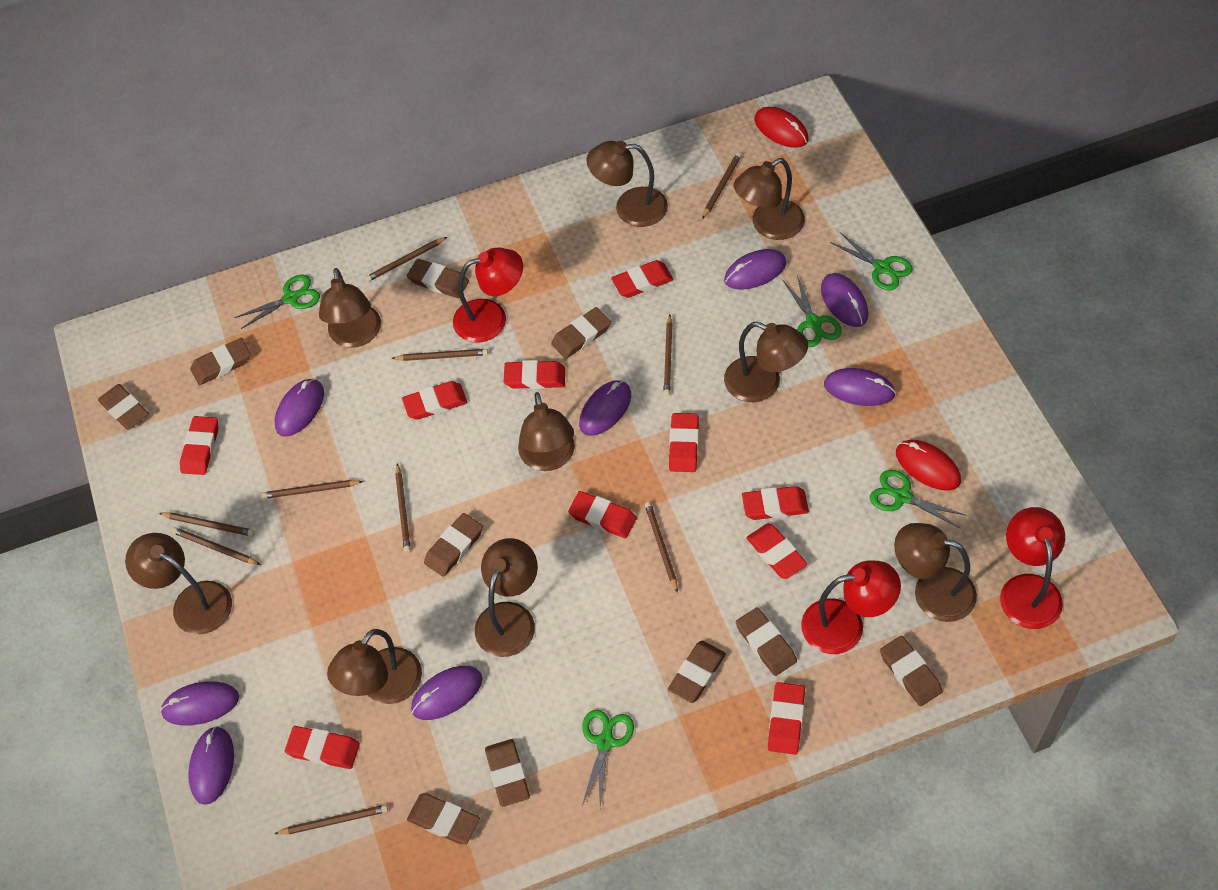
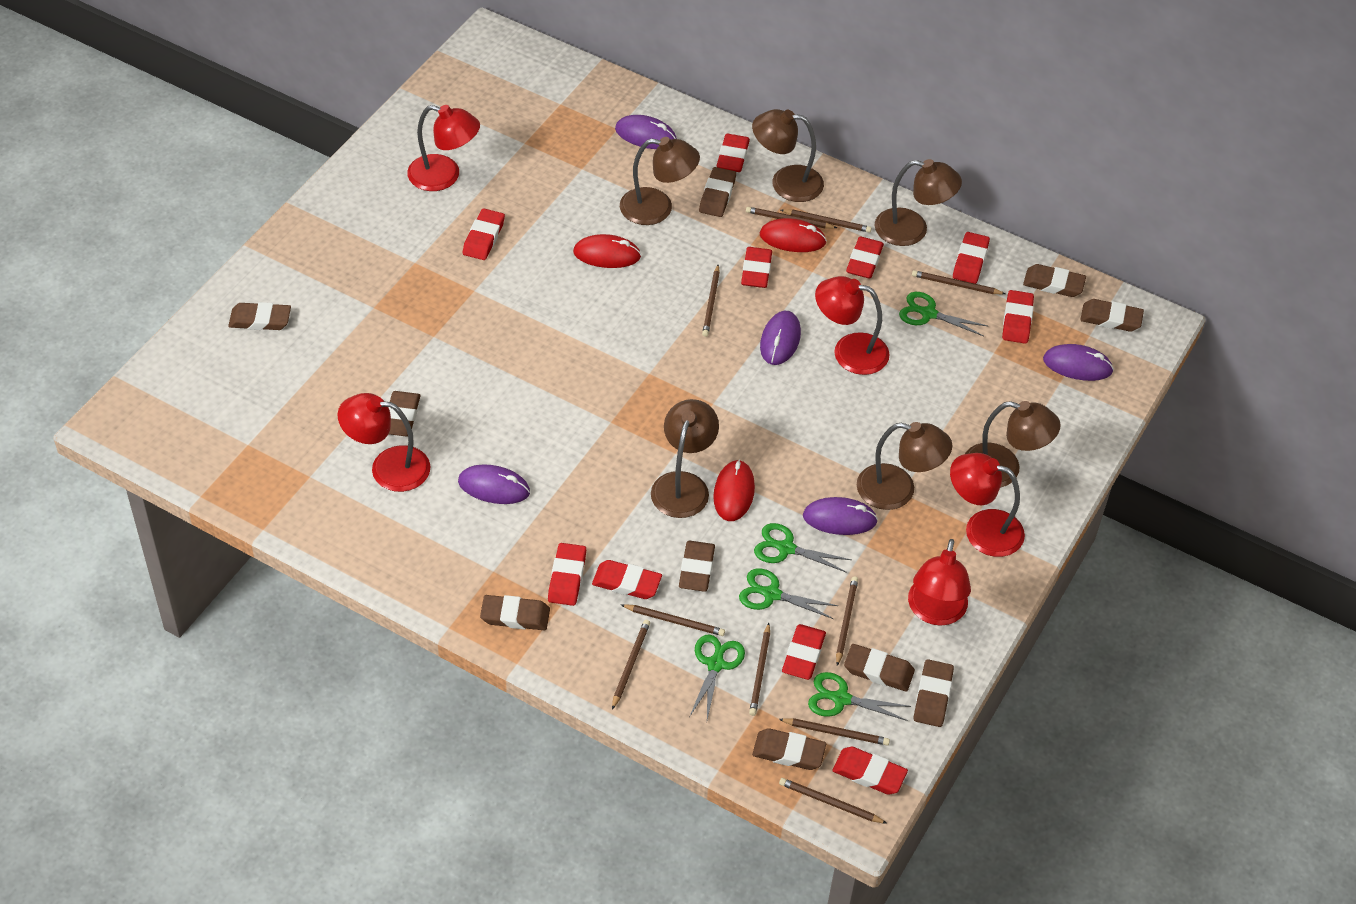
brown lamp: 9 -> 6
purple mouse: 8 -> 5
red lamp: 3 -> 5
red mouse: 2 -> 3

